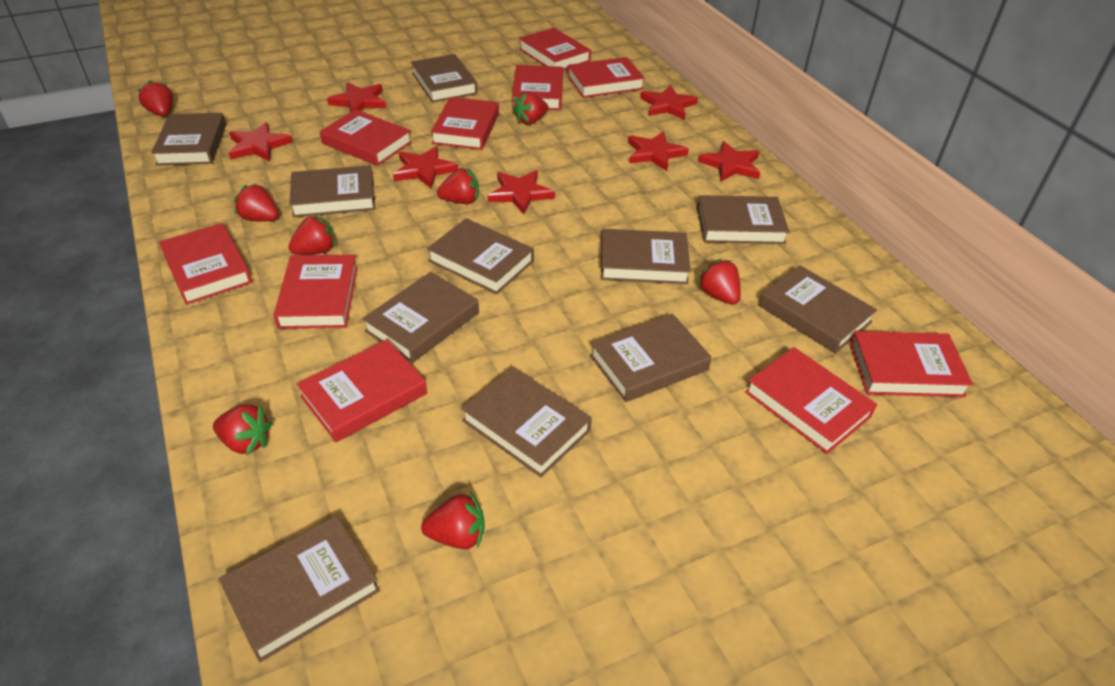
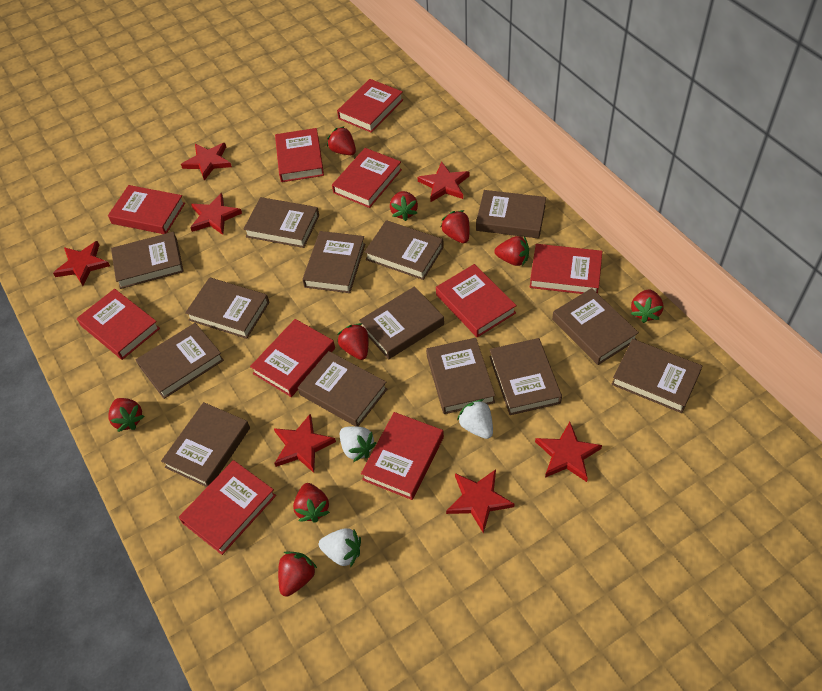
brown book: 11 -> 14
red strawberry: 8 -> 9
white strawberry: 0 -> 3

